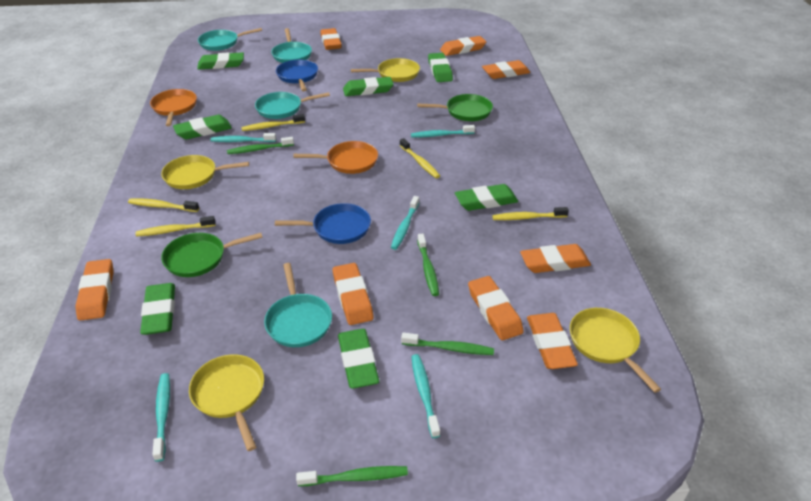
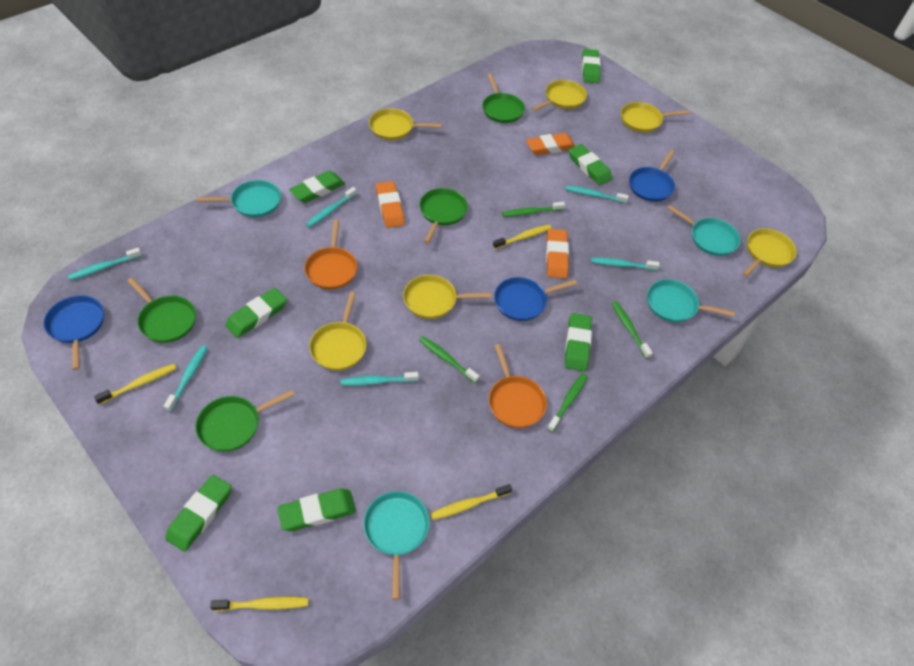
blue pan: 2 -> 3
green pan: 2 -> 4
orange eraser: 8 -> 3
turquoise toothbrush: 5 -> 6
yellow pan: 4 -> 6
yellow toothbrush: 5 -> 4

